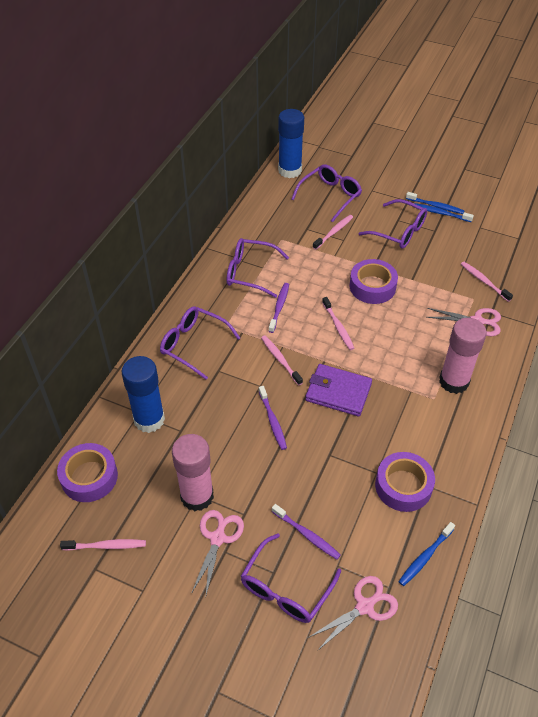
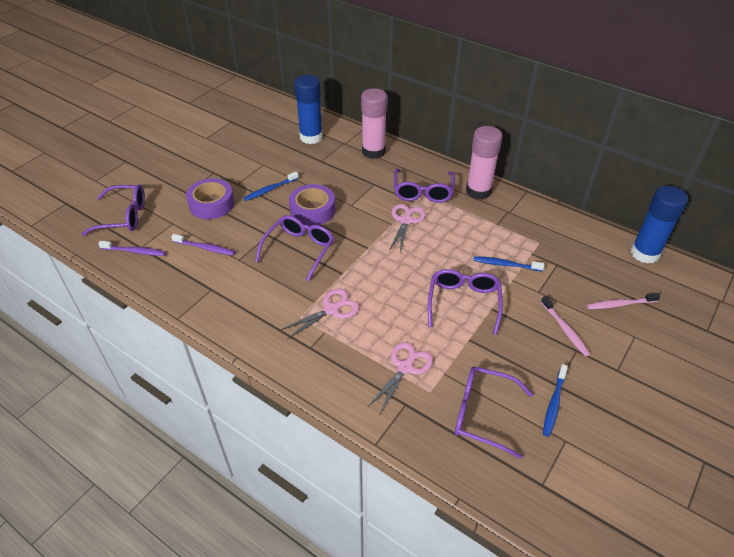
pink toothbrush: 5 -> 2
purple tape: 3 -> 2
purple toothbrush: 3 -> 2
purple wallet: 1 -> 0

